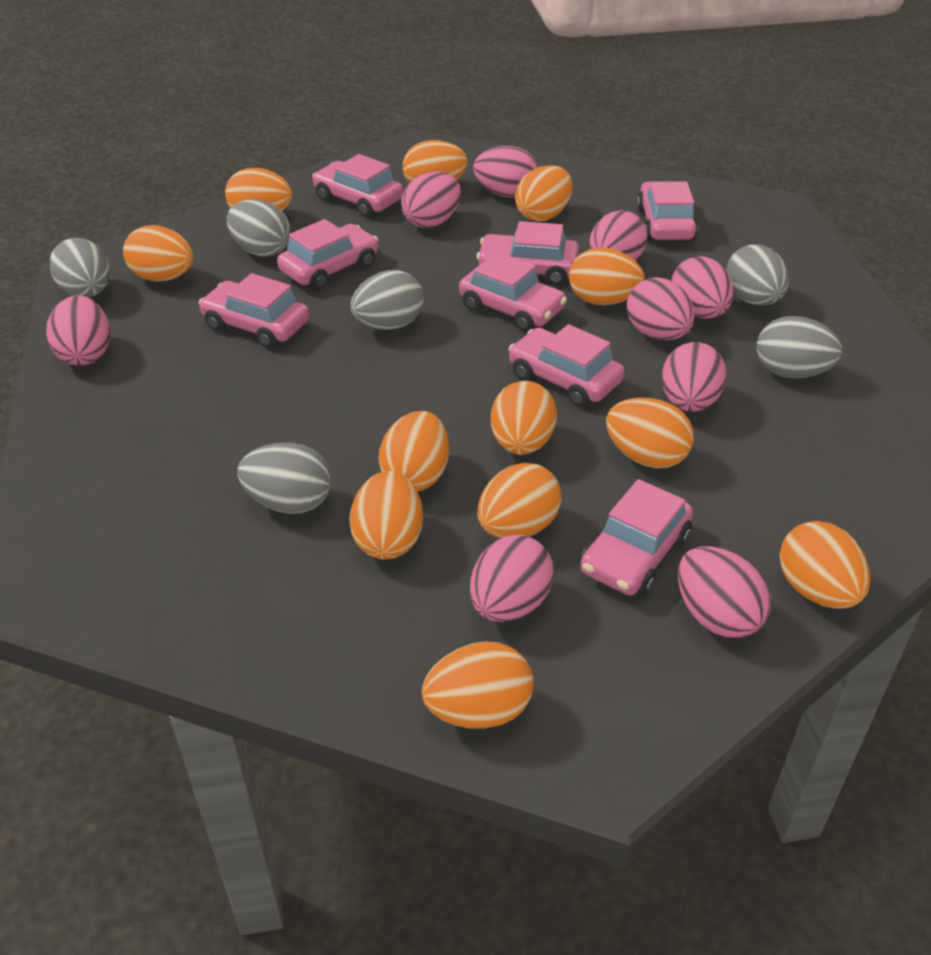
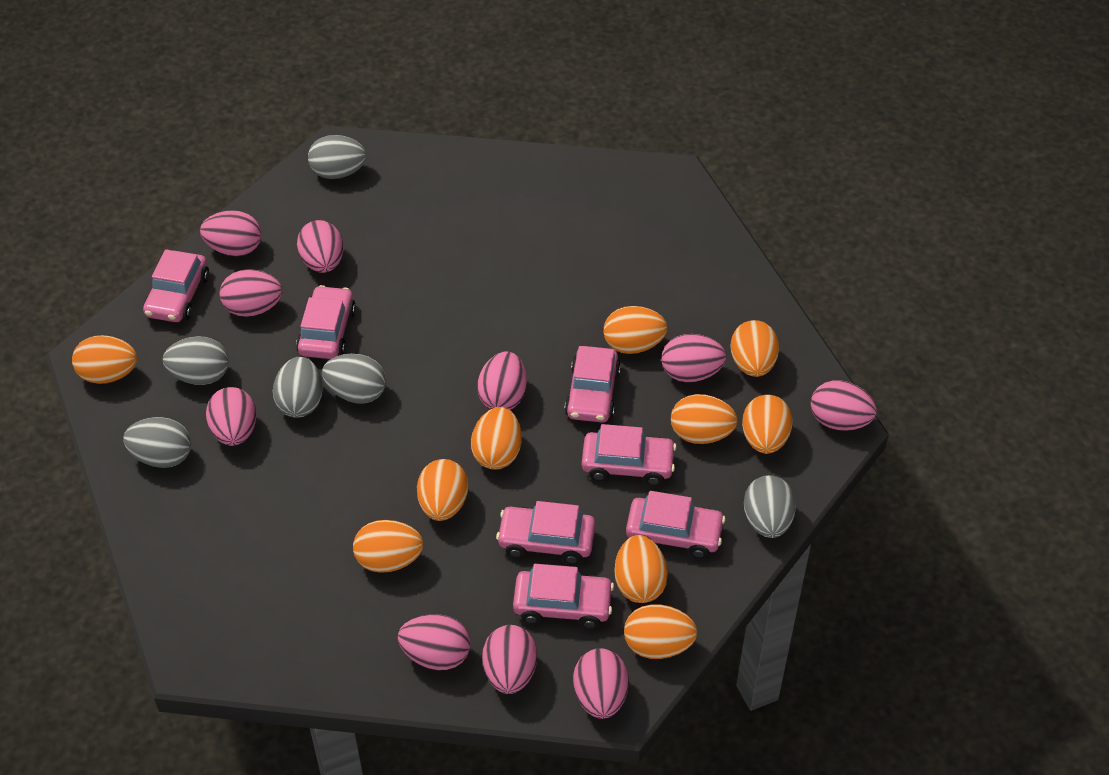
orange egg: 12 -> 10
pink car: 8 -> 7
pink egg: 9 -> 10

